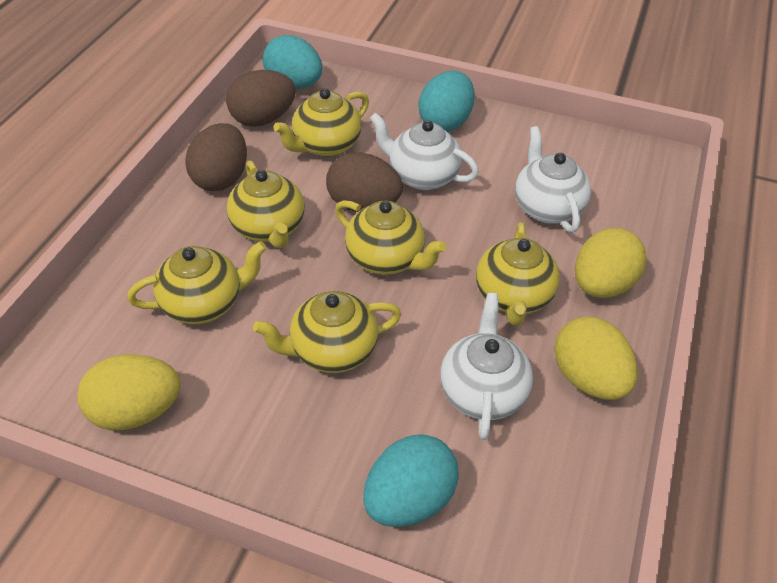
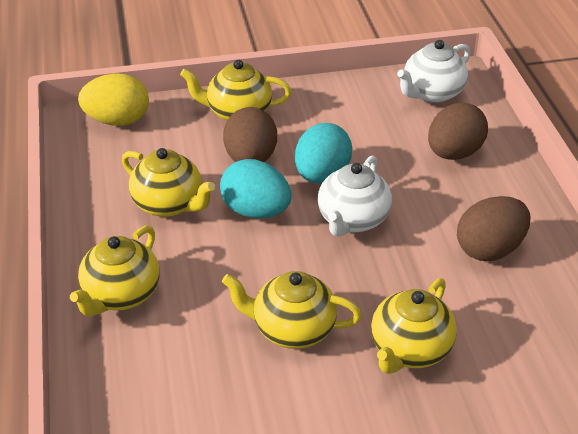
turquoise egg: 3 -> 2
white teapot: 3 -> 2
yellow egg: 3 -> 1
yellow teapot: 6 -> 5

